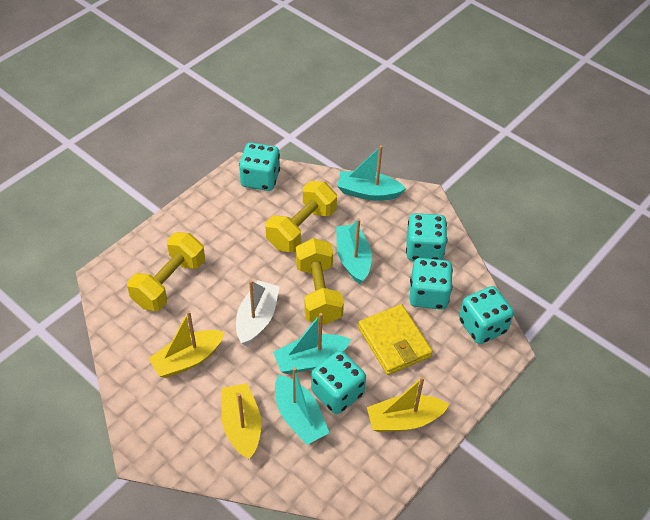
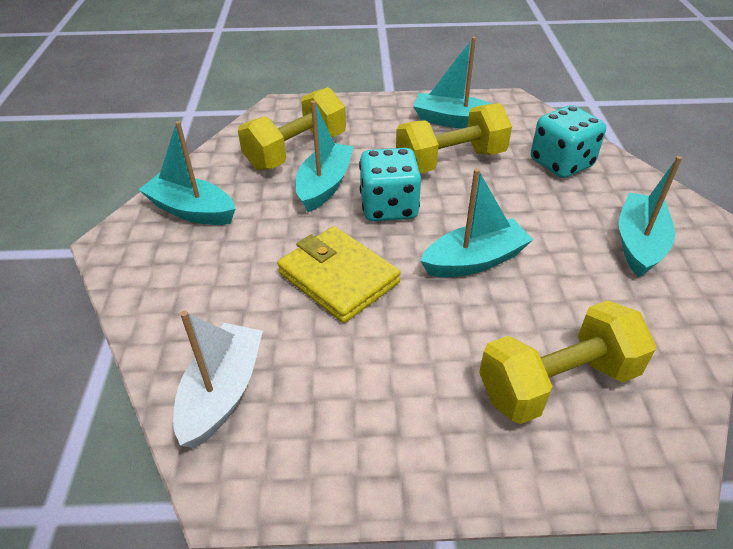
turquoise boat: 4 -> 5
turquoise dice: 5 -> 2
yellow boat: 3 -> 0

